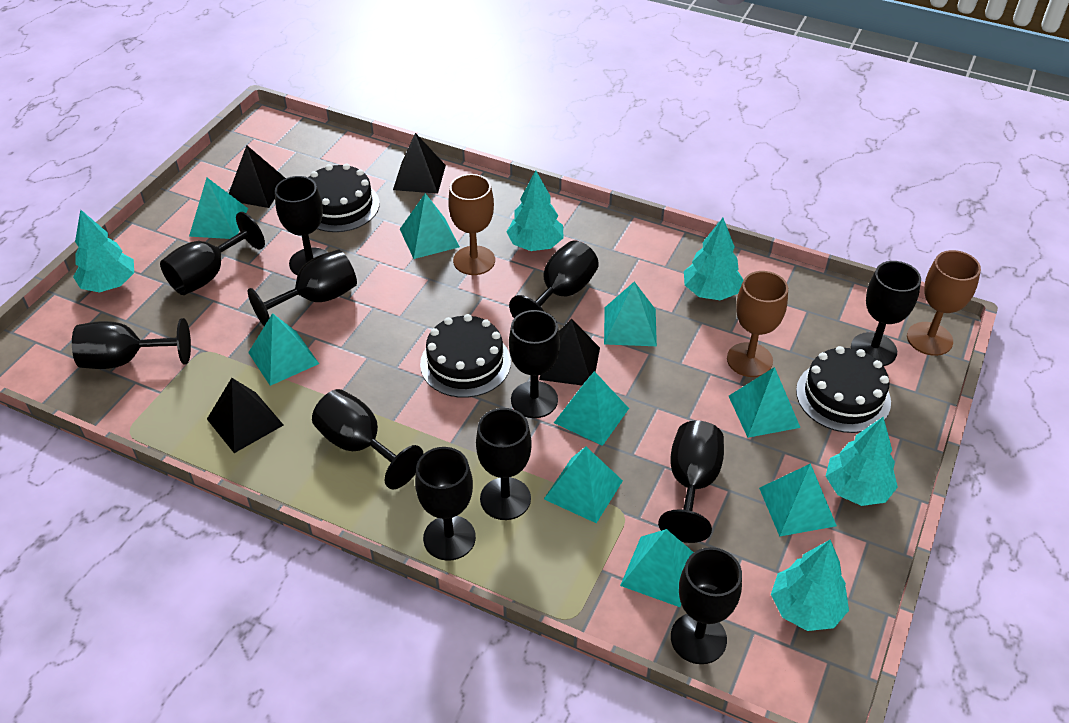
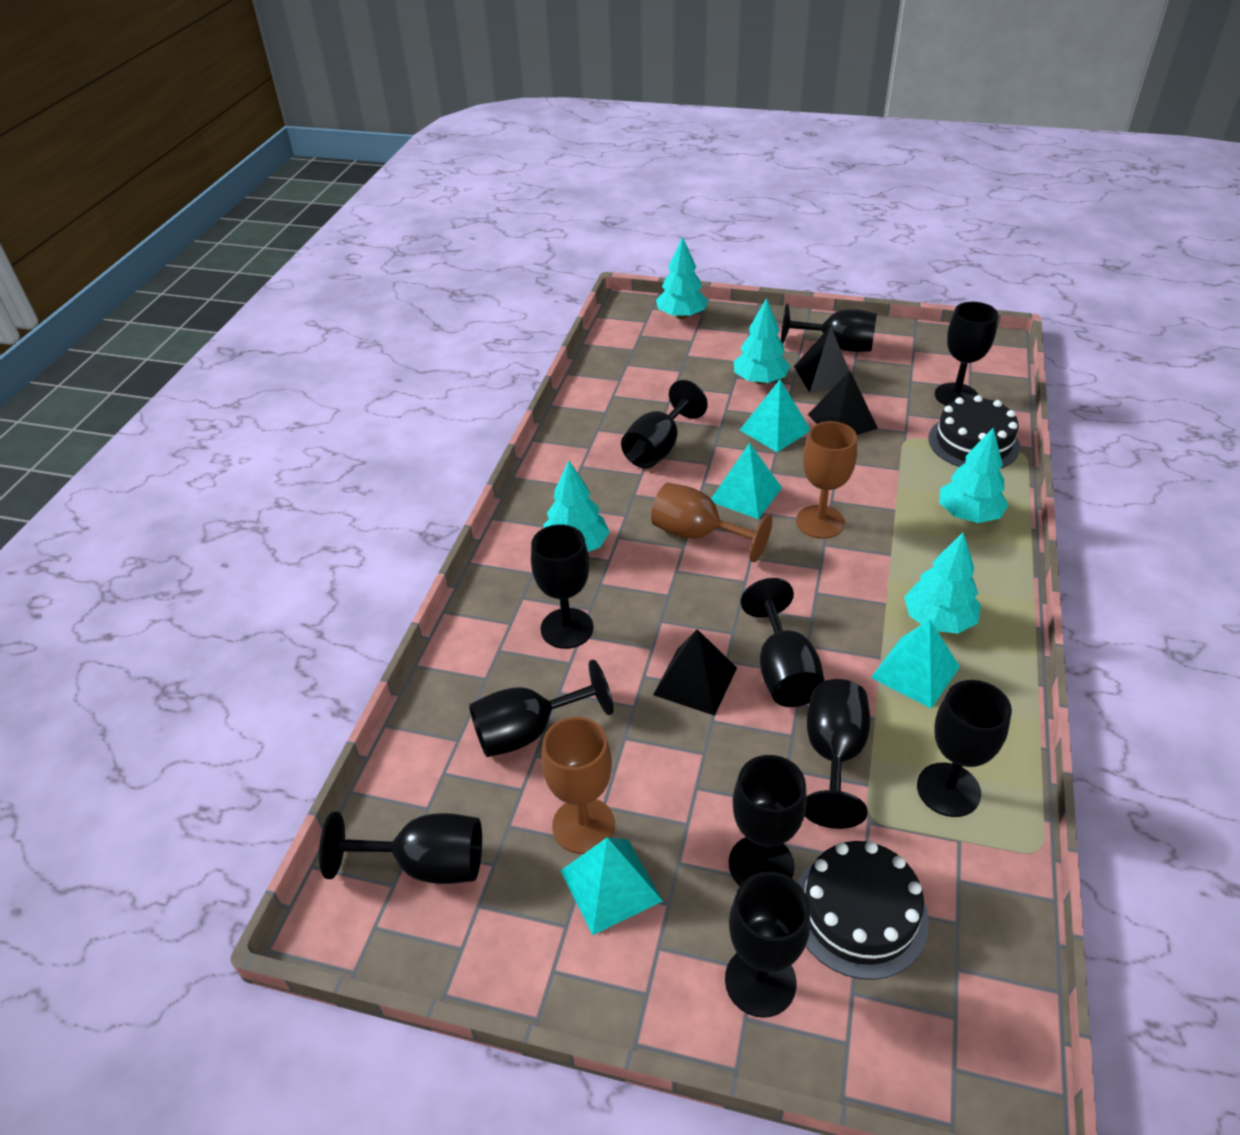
black cake: 3 -> 2
black goblet: 12 -> 11
black pyramid: 4 -> 3
turquoise pyramid: 9 -> 4

